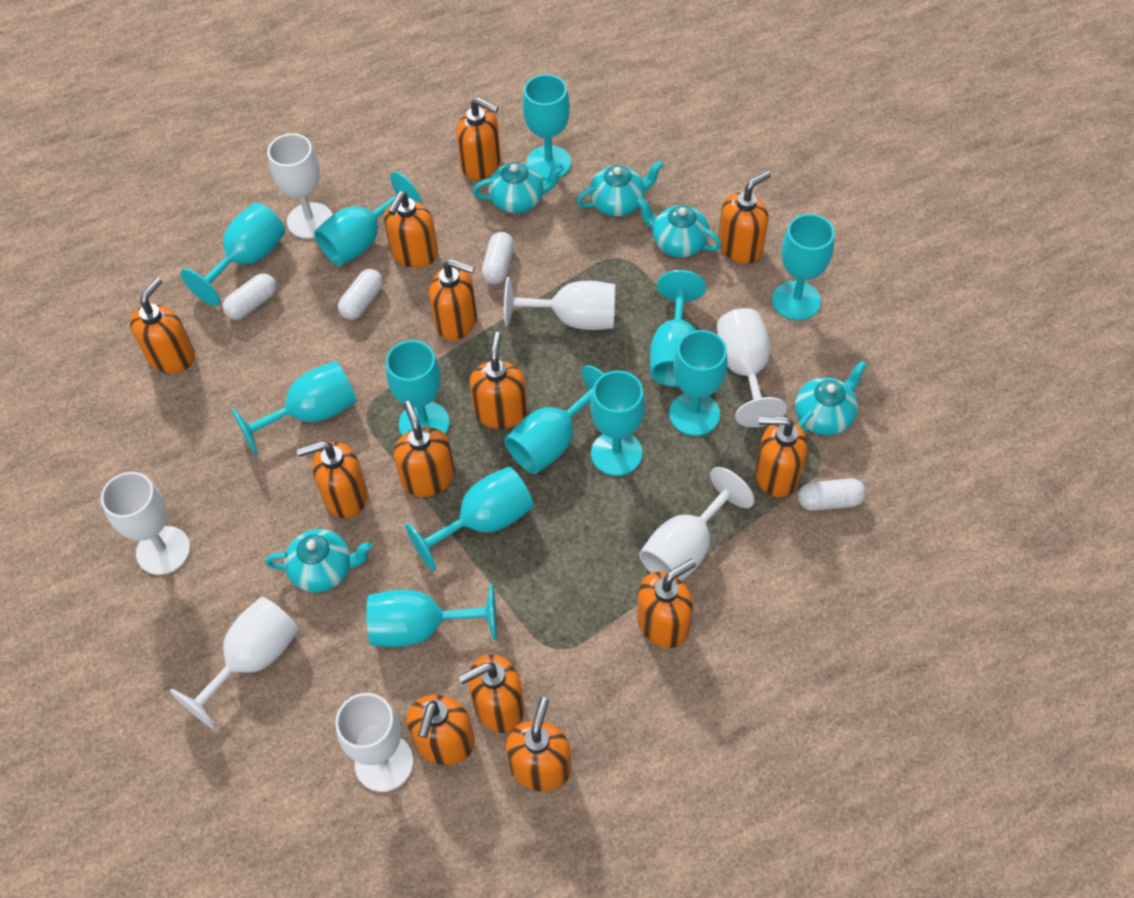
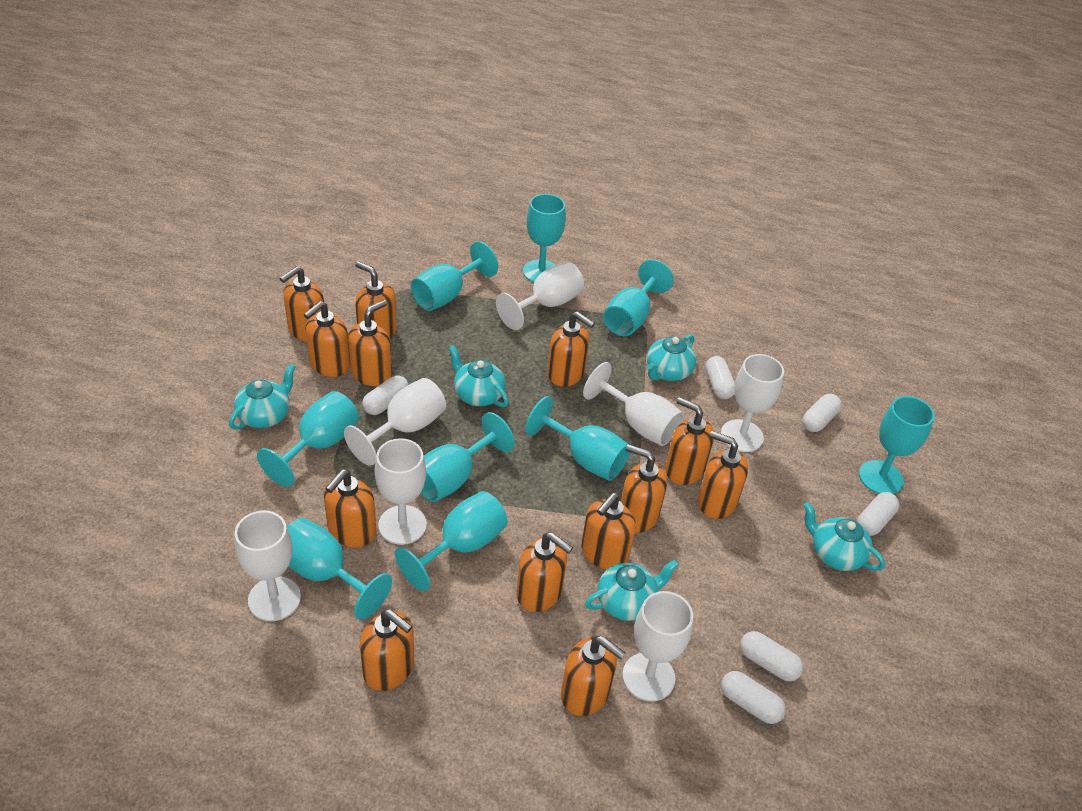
turquoise goblet: 12 -> 9
white capsule: 4 -> 6

